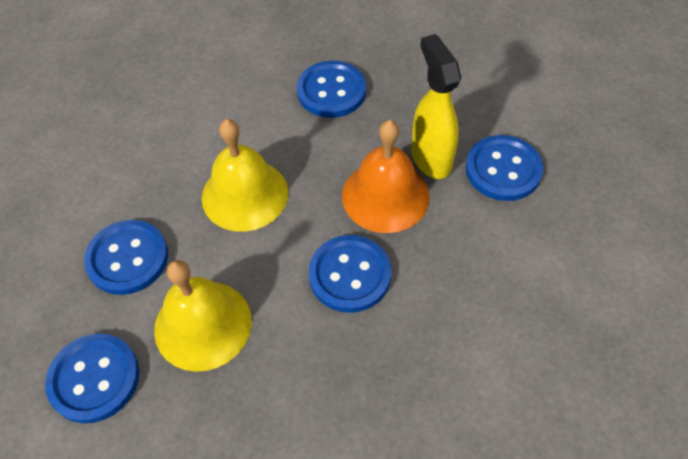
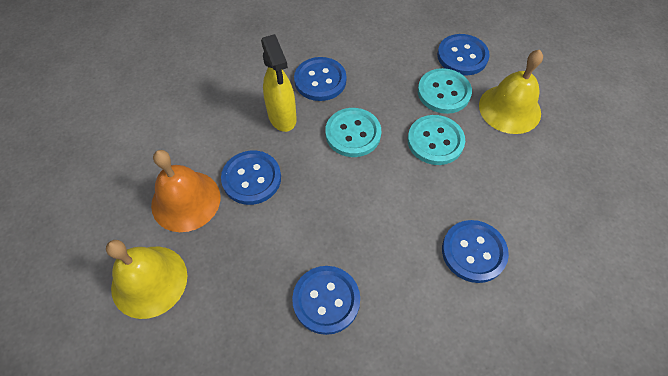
turquoise button: 0 -> 3

